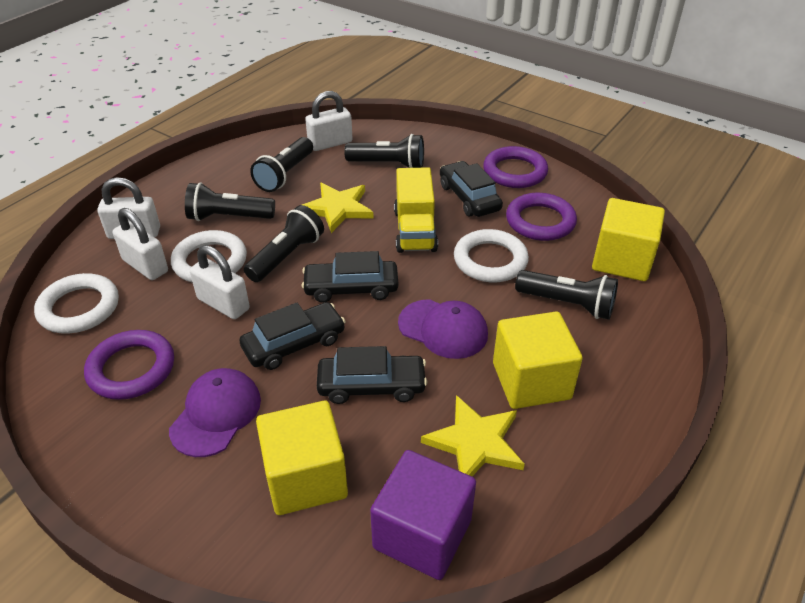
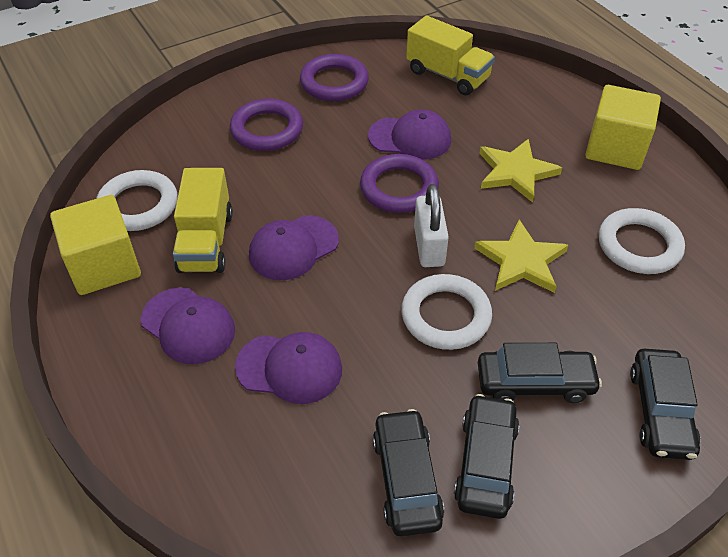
black flashlight: 5 -> 0
purple cap: 2 -> 4
purple cube: 1 -> 0
white padlock: 4 -> 1
yellow cube: 3 -> 2
yellow truck: 1 -> 2

